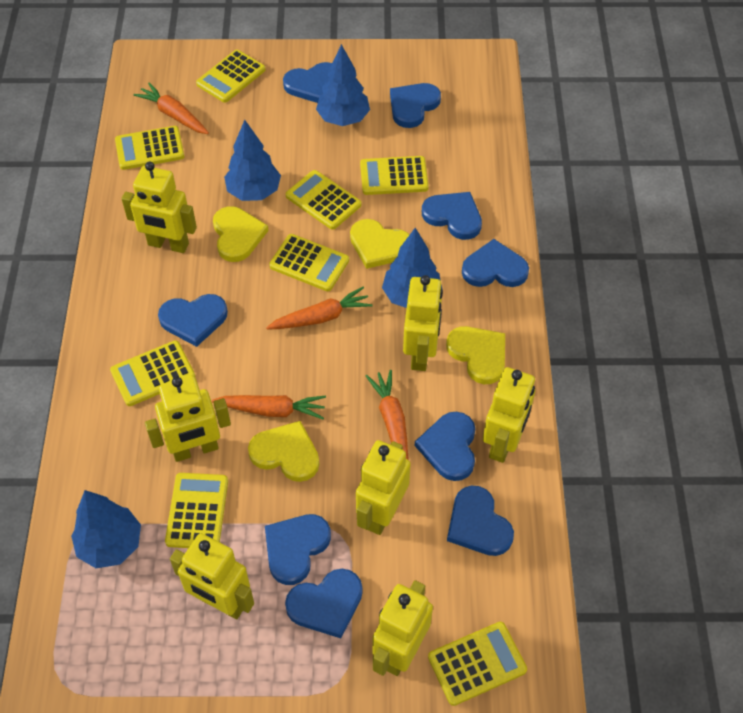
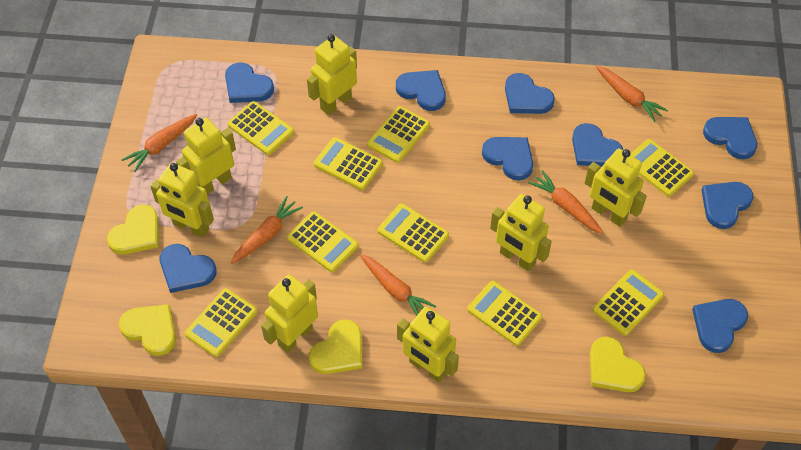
blue tree: 4 -> 0
orange carrot: 4 -> 5
yellow calculator: 8 -> 9

